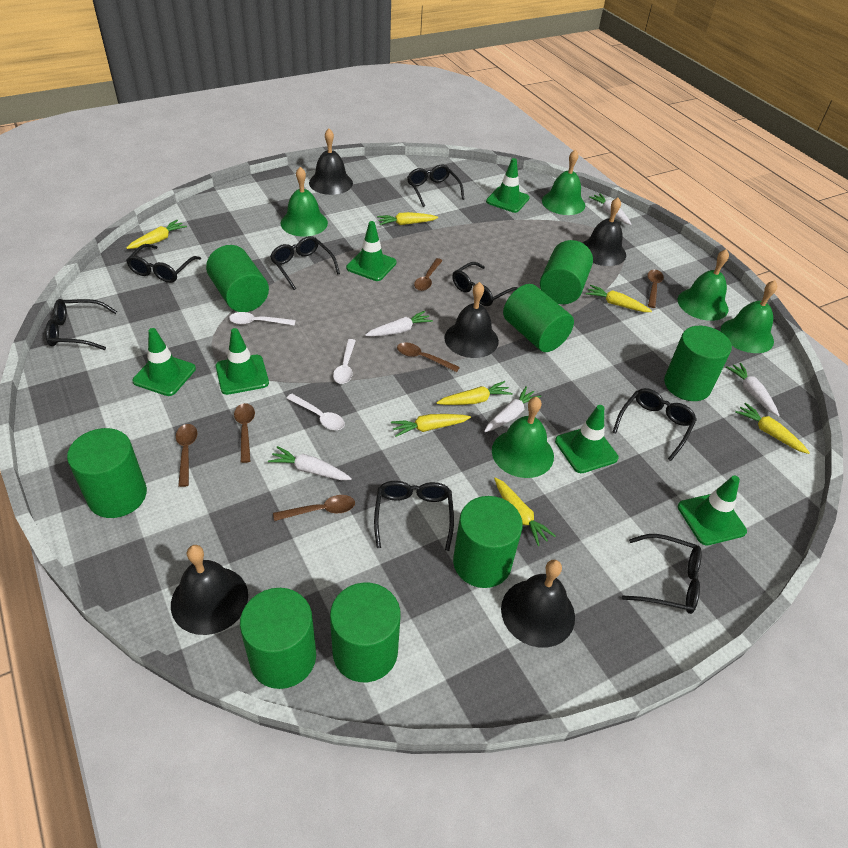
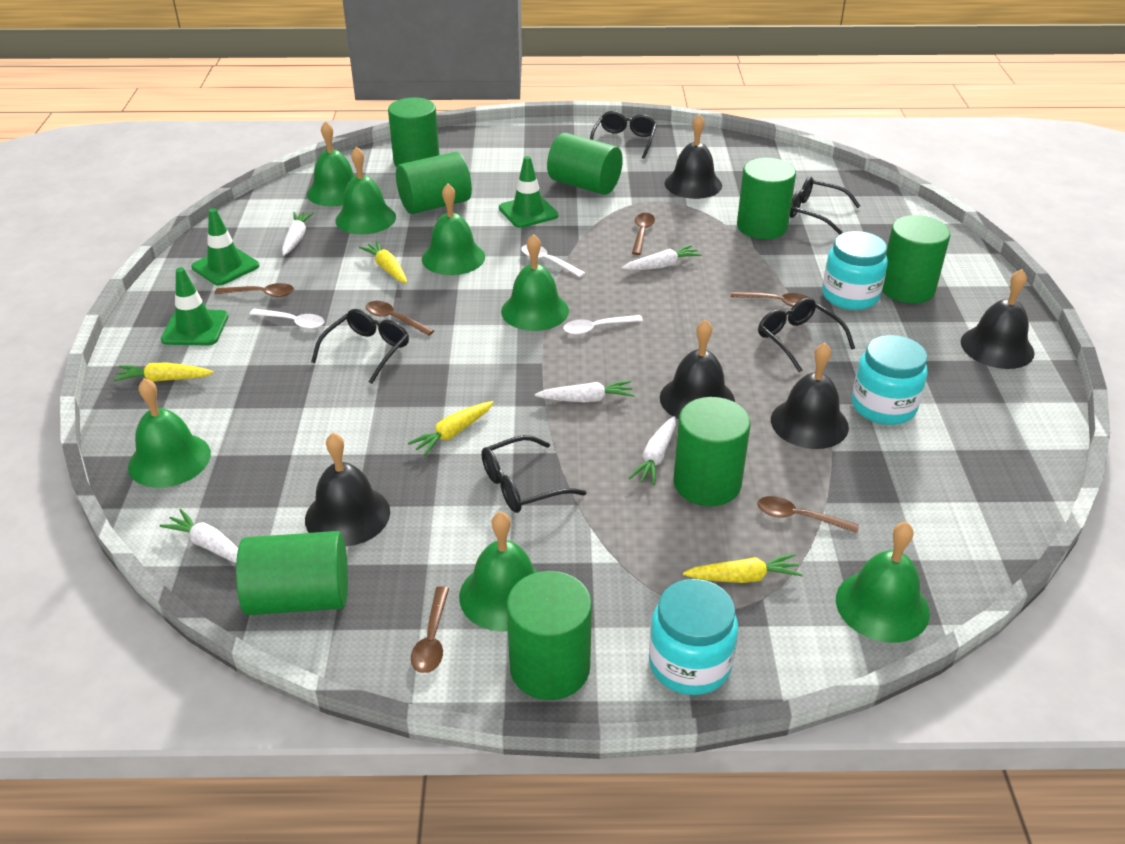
black glasses: 8 -> 5
green bell: 5 -> 7
green traffic cone: 6 -> 3
turquoise jar: 0 -> 3
yellow carrot: 7 -> 4

